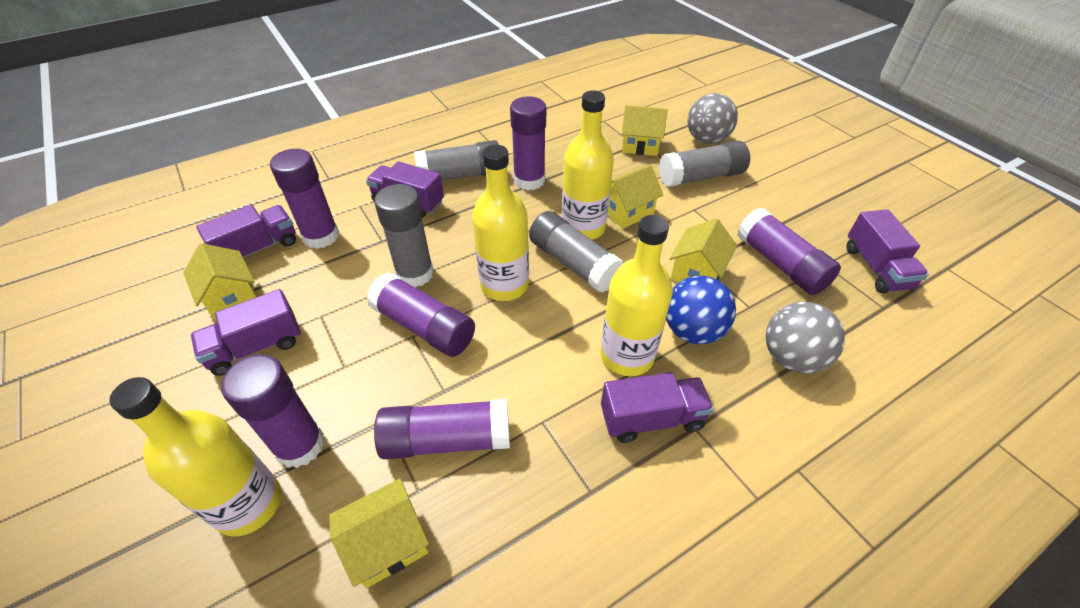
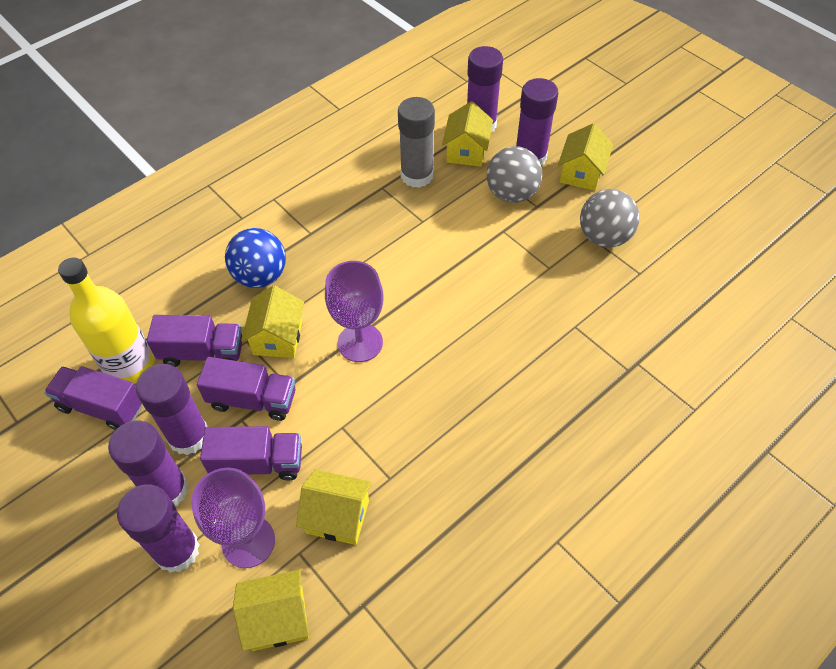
grey glue stick: 4 -> 1
purple glue stick: 6 -> 5
purple goblet: 0 -> 2
purple truck: 5 -> 4
yellow bottle: 4 -> 1

